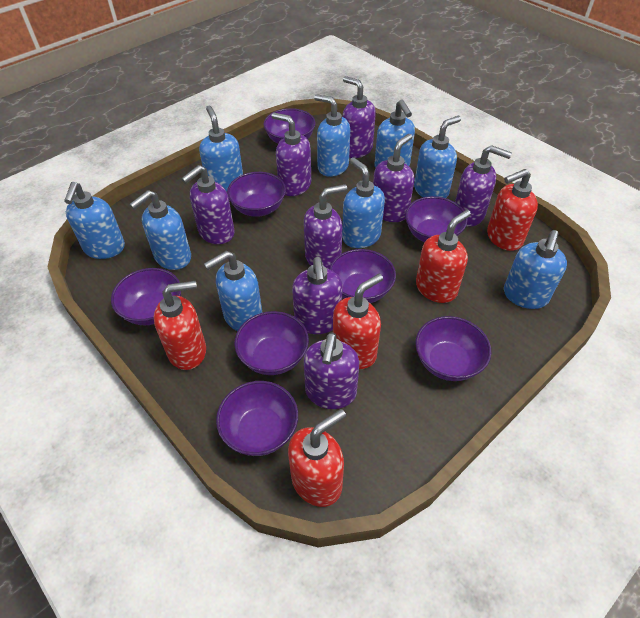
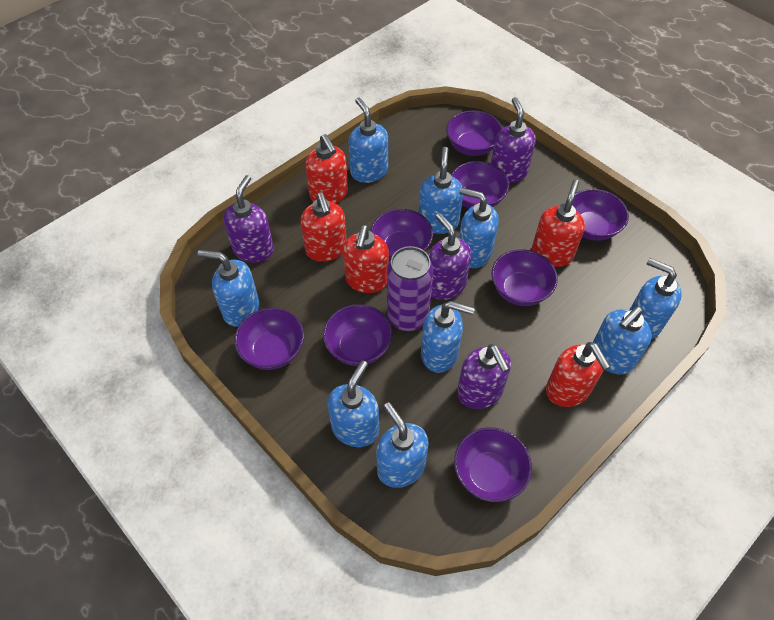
purple can: 0 -> 1
purple soap dispenser: 8 -> 4

